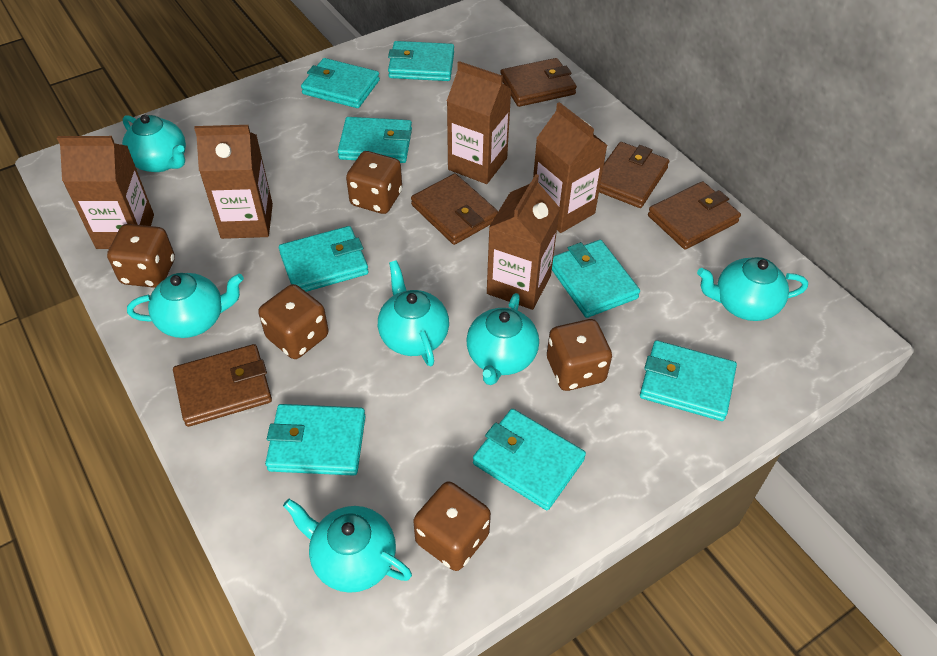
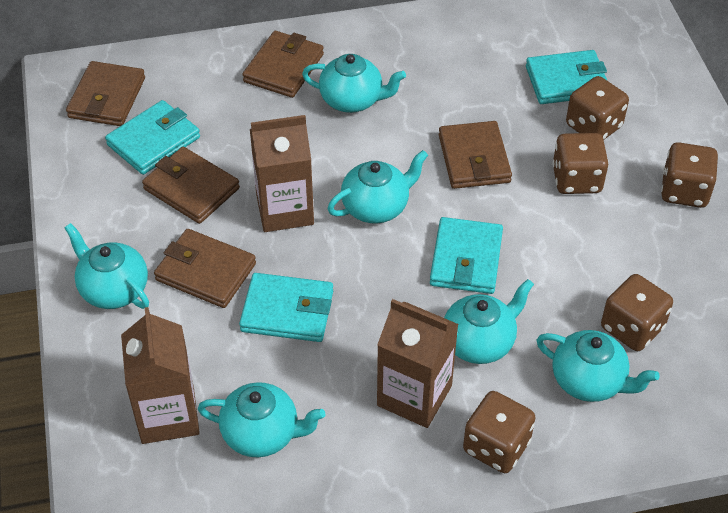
brown carton: 5 -> 3
turquoise wallet: 8 -> 4

